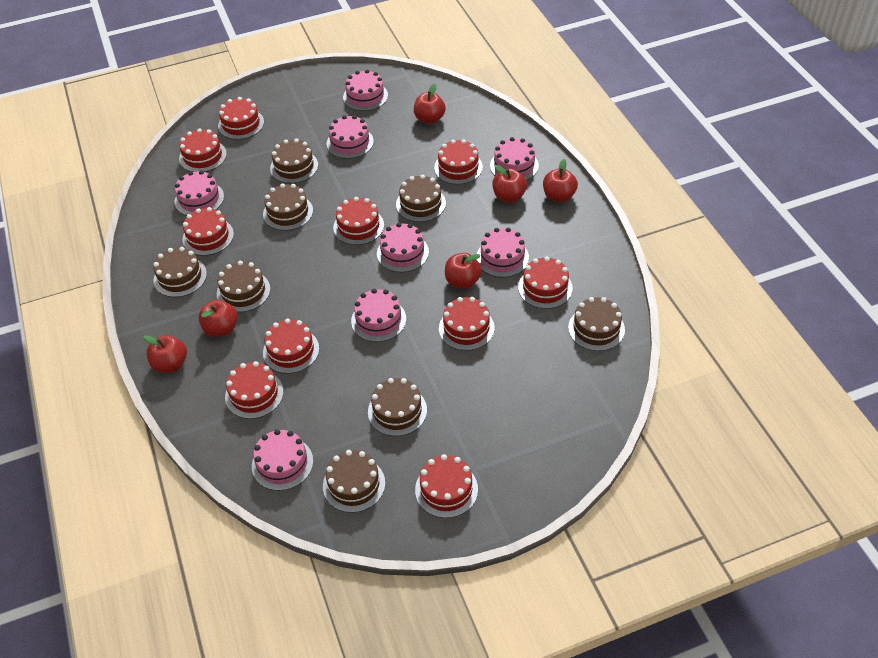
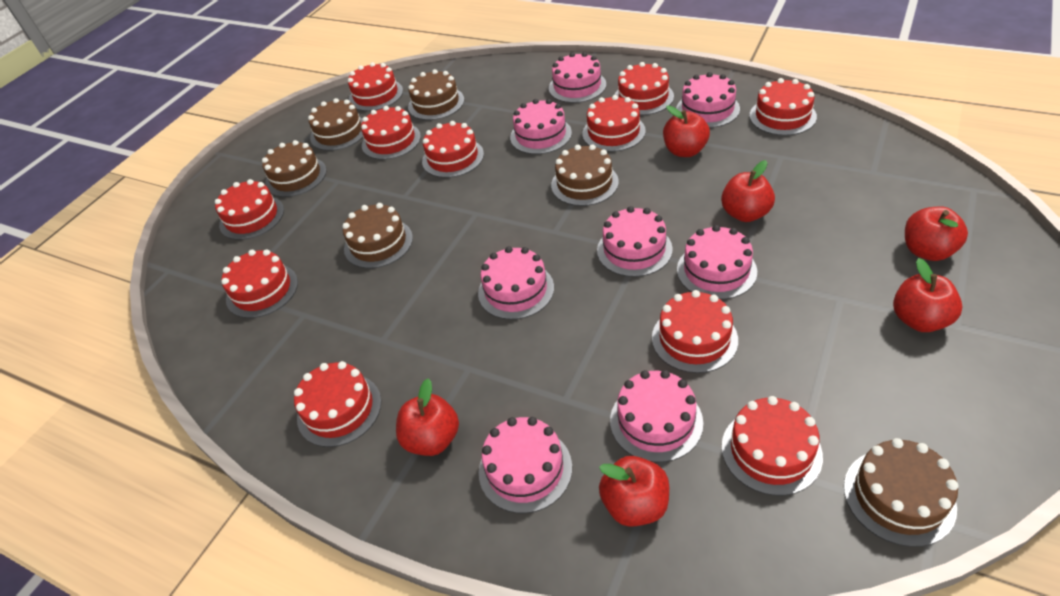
brown cake: 8 -> 6
red cake: 10 -> 11

